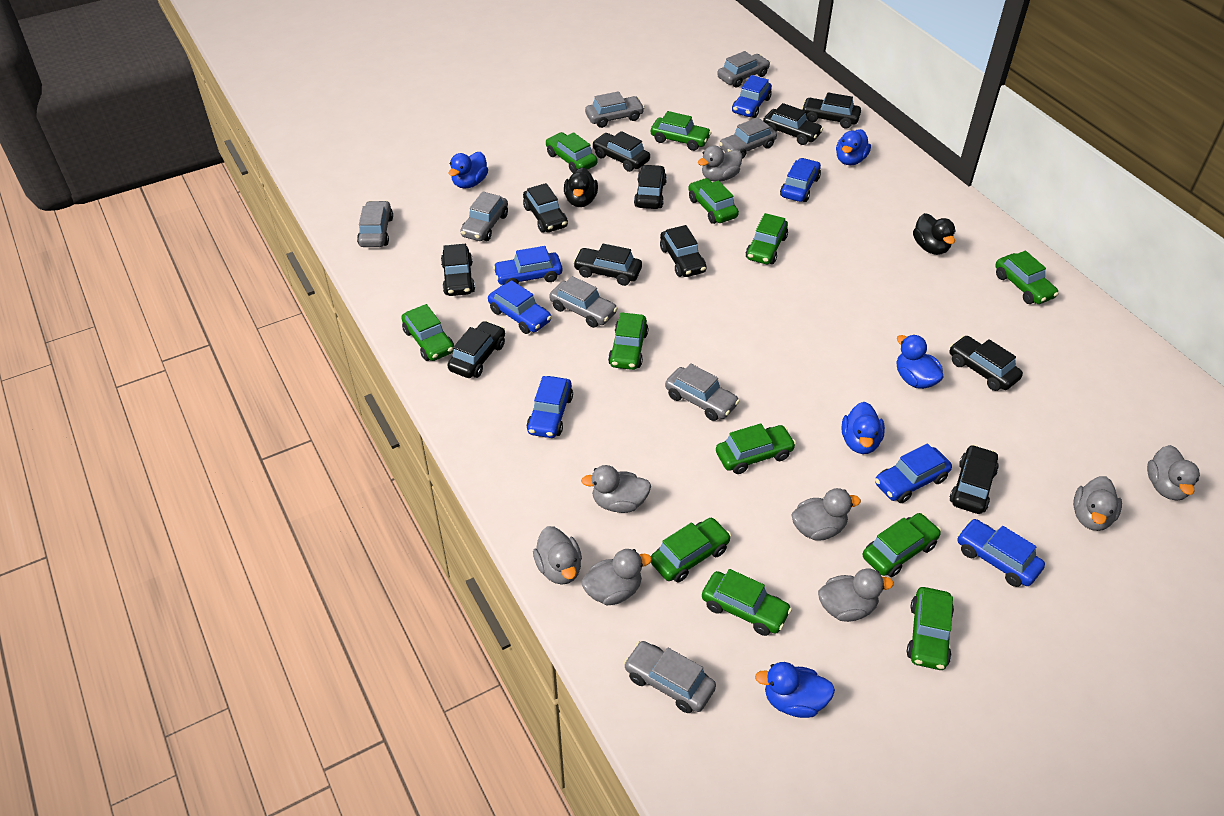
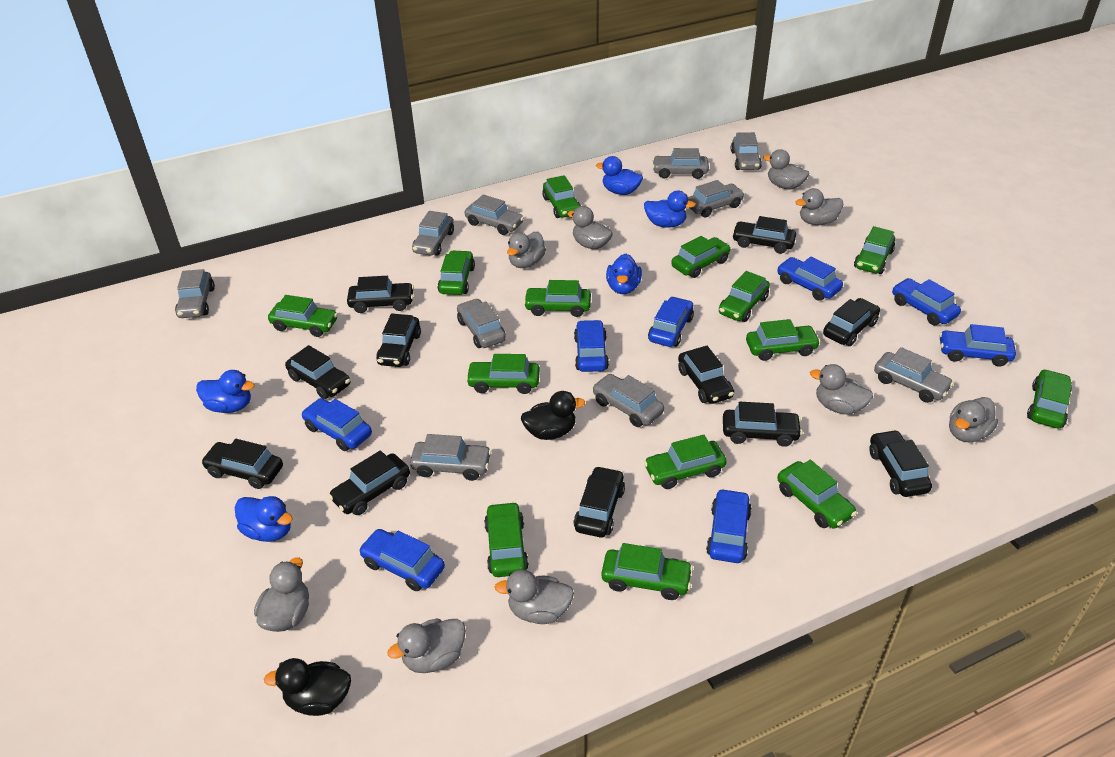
blue car: 7 -> 8
green car: 12 -> 14
grey car: 8 -> 10
grey duck: 8 -> 9

